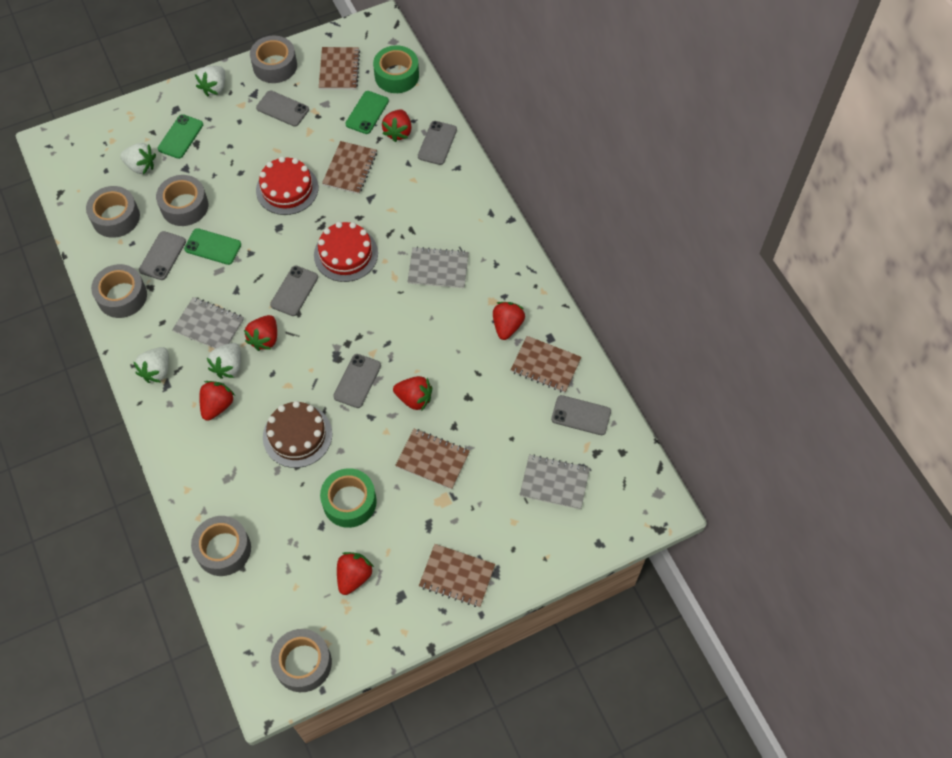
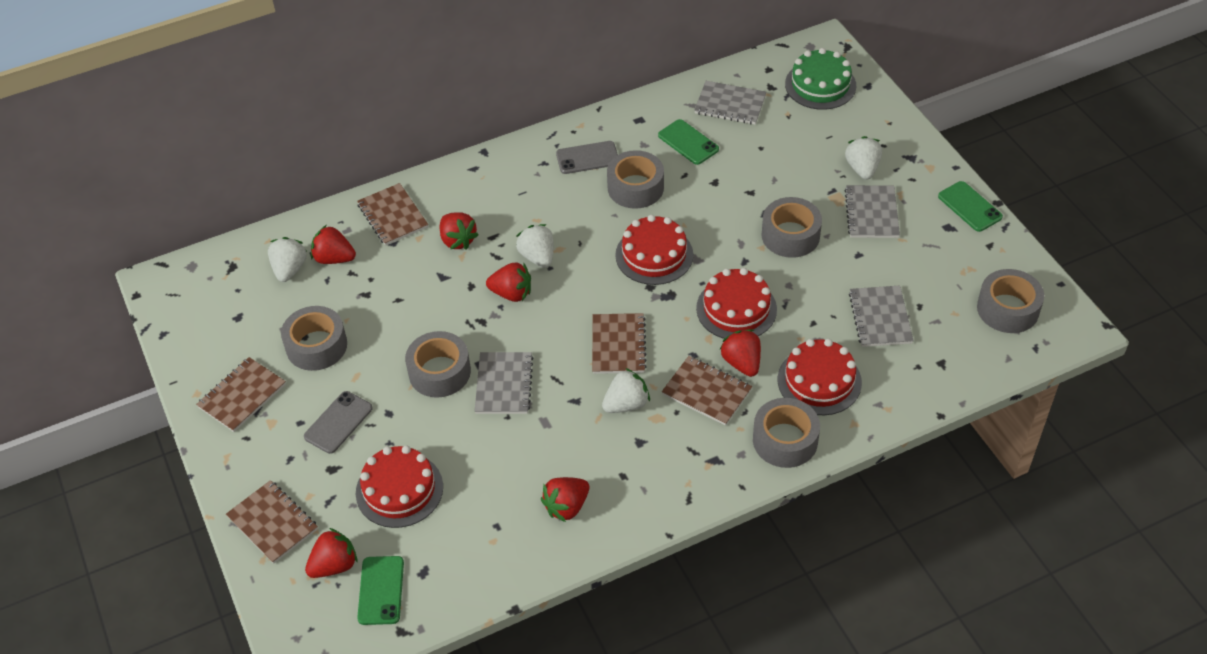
brown cake: 1 -> 0
green cake: 0 -> 1
green tape: 2 -> 0
grey notebook: 3 -> 4
grey phone: 6 -> 2
red cake: 2 -> 4

